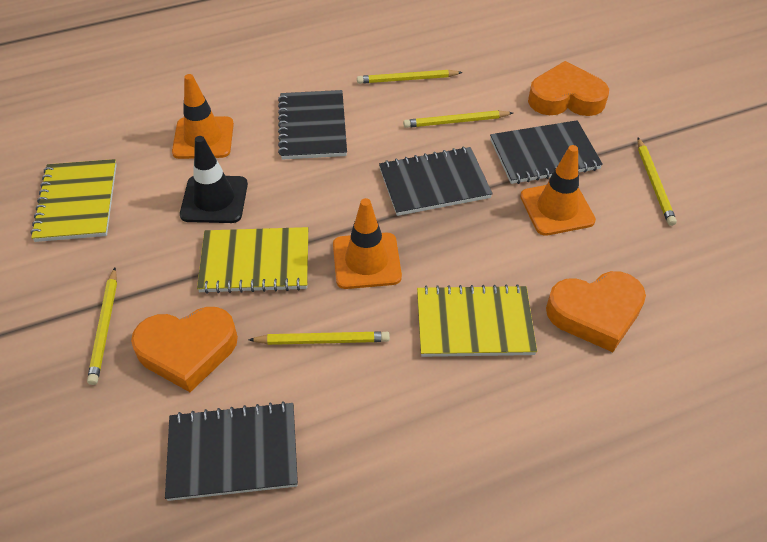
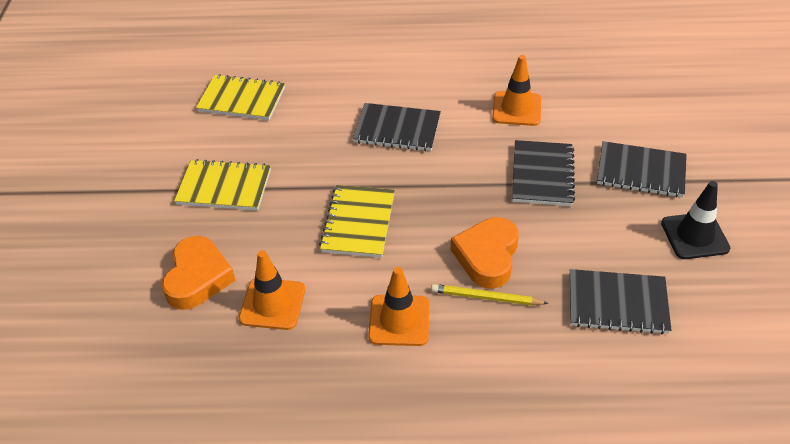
orange heart: 3 -> 2
yellow pencil: 5 -> 1

